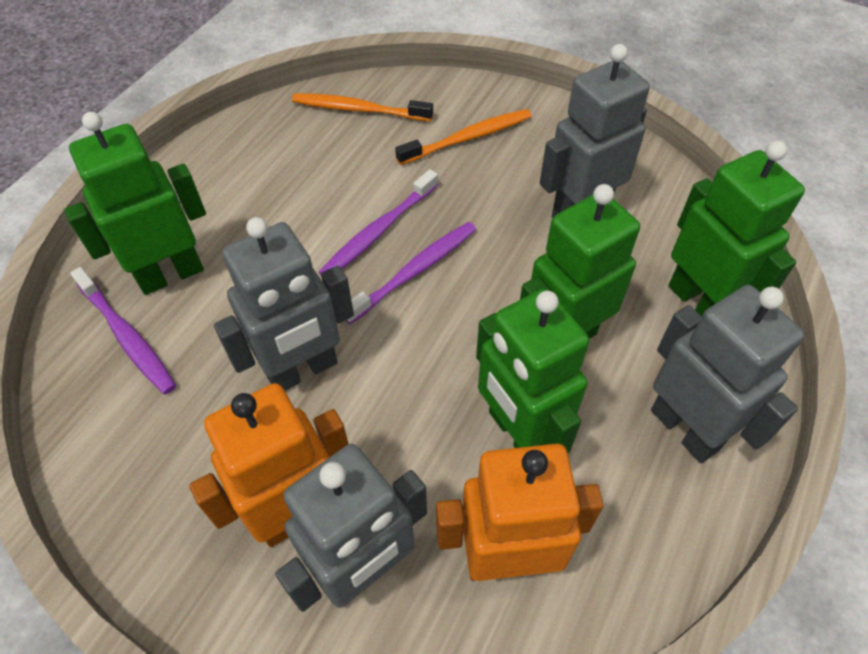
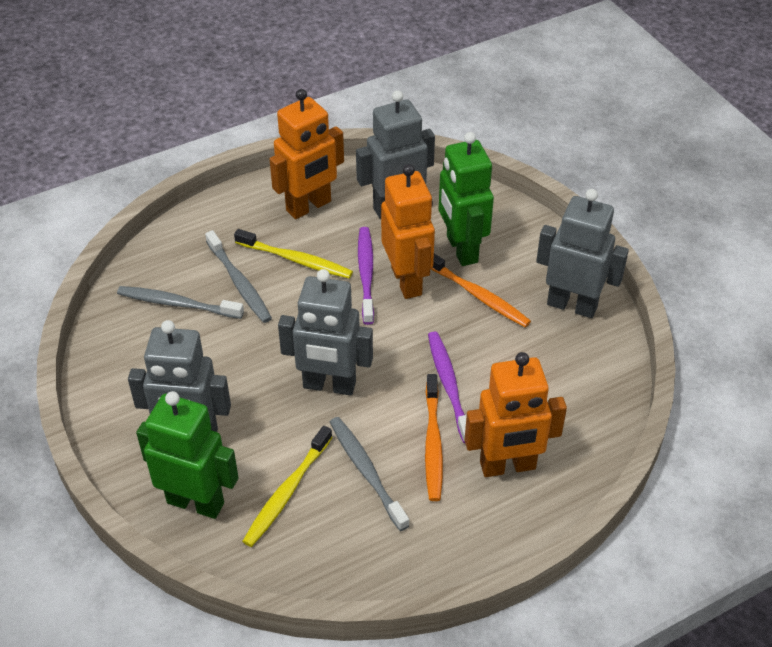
green robot: 4 -> 2
grey toothbrush: 0 -> 3
orange robot: 2 -> 3
purple toothbrush: 3 -> 2
yellow toothbrush: 0 -> 2

